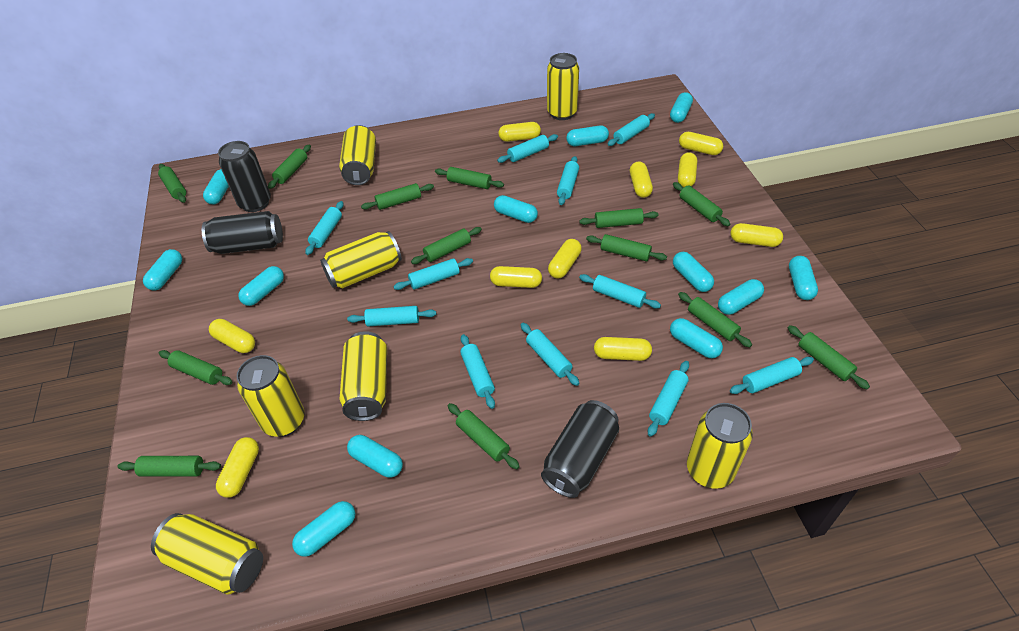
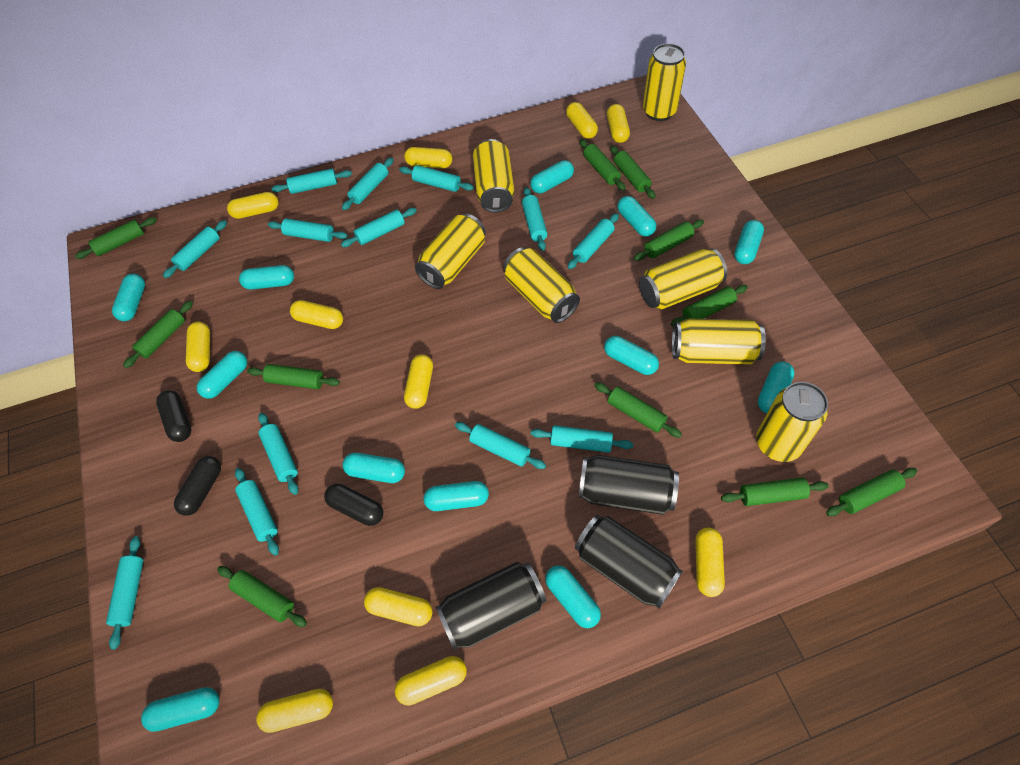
black capsule: 0 -> 3
green rolling pin: 13 -> 11
turquoise rolling pin: 11 -> 13
yellow capsule: 10 -> 11

